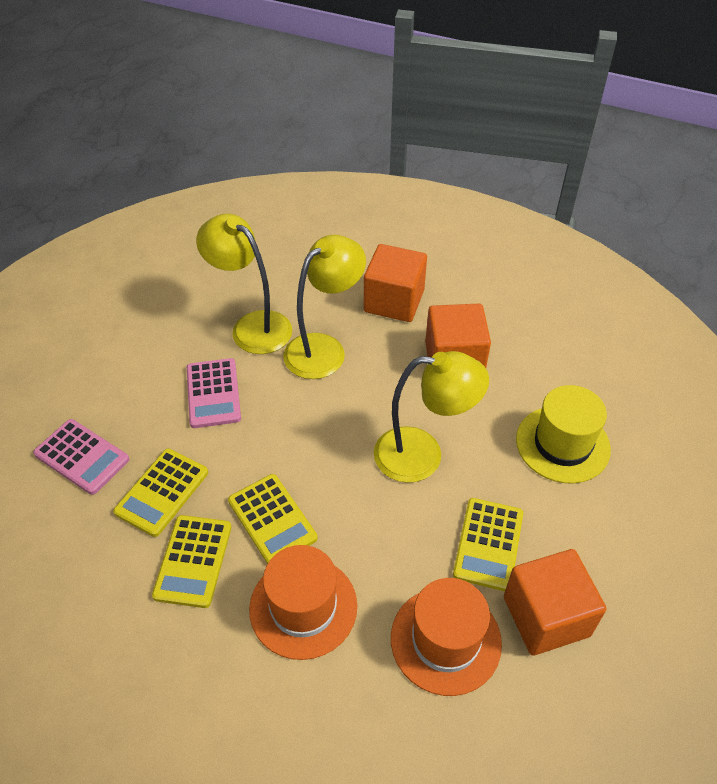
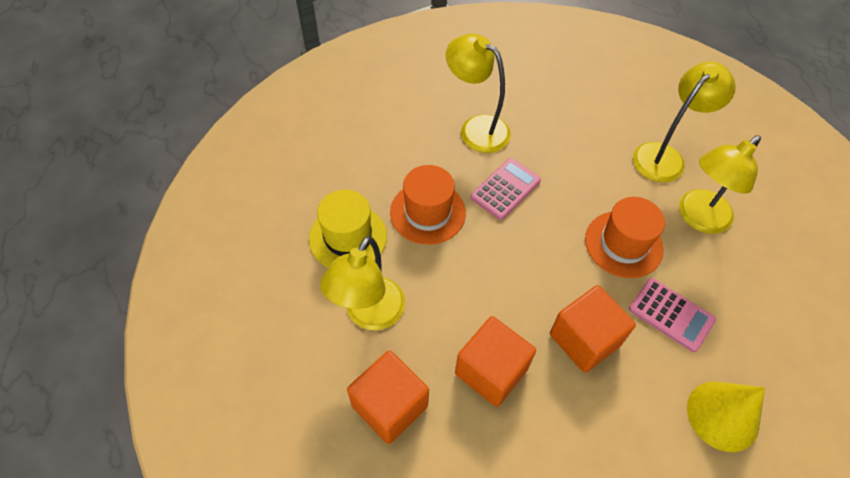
yellow calculator: 4 -> 0
yellow cone: 0 -> 1
yellow lamp: 3 -> 4

